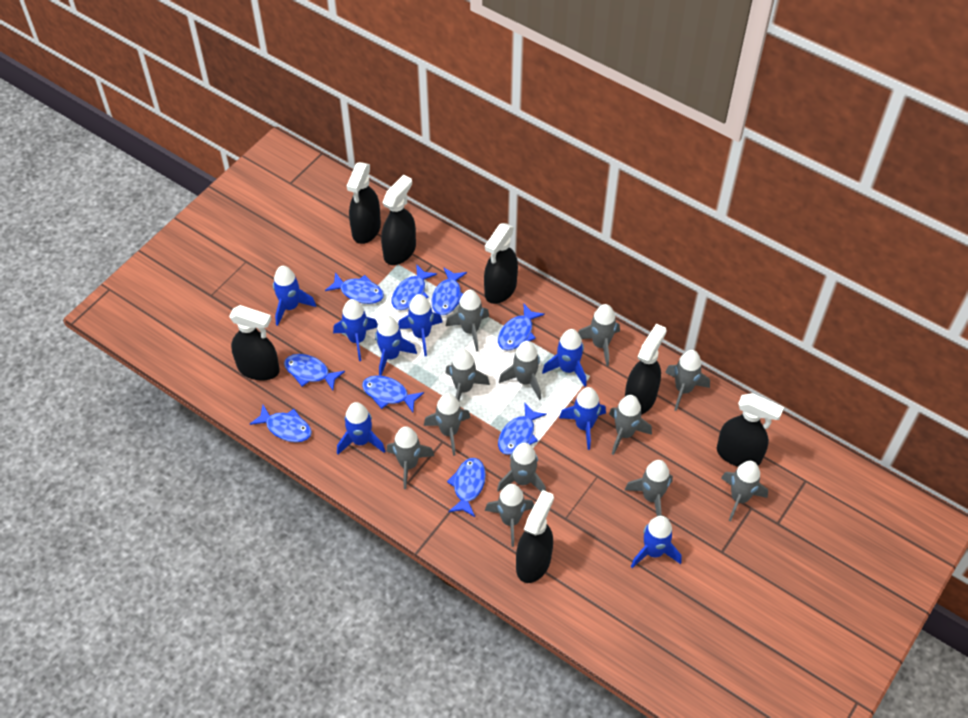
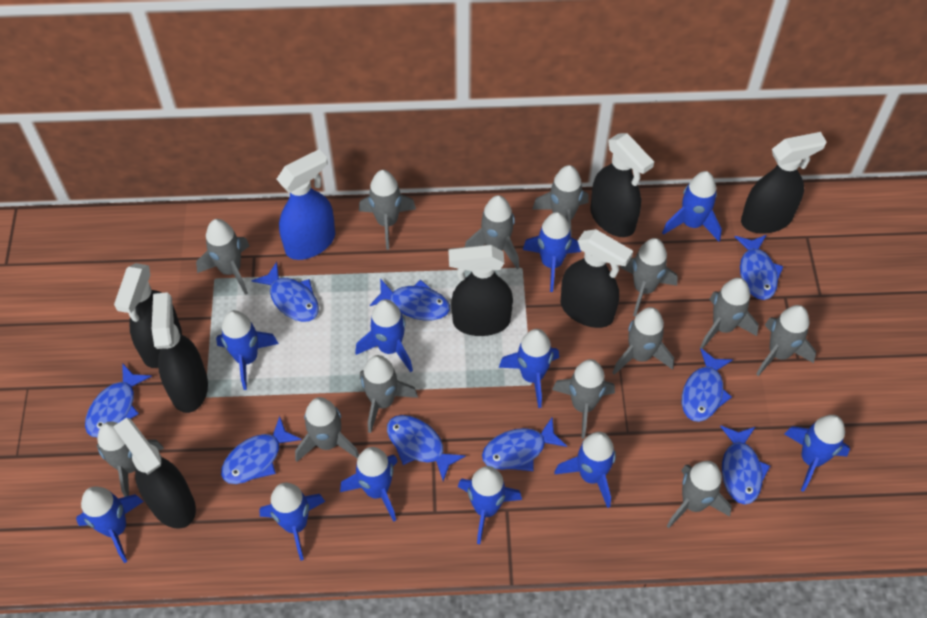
blue rocket: 8 -> 11
blue spray bottle: 0 -> 1
grey rocket: 12 -> 13

